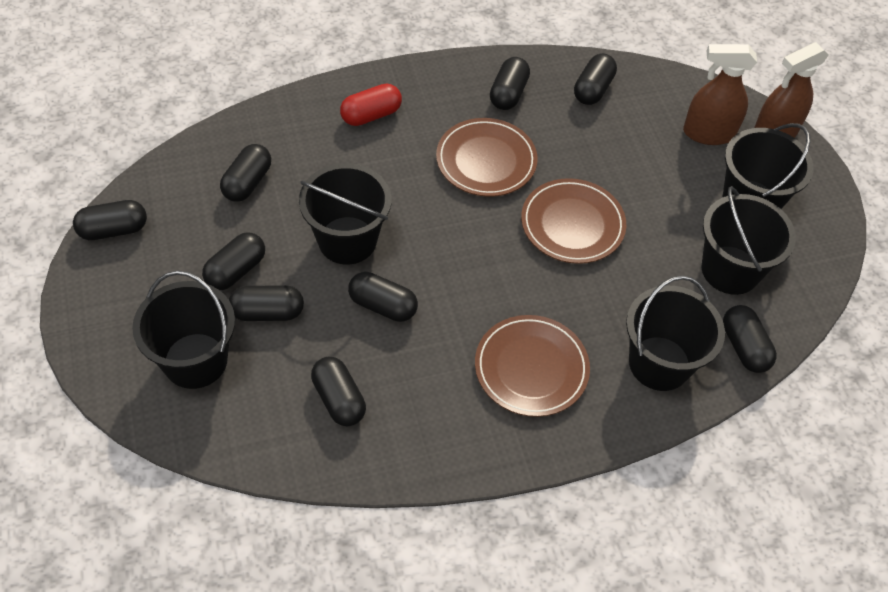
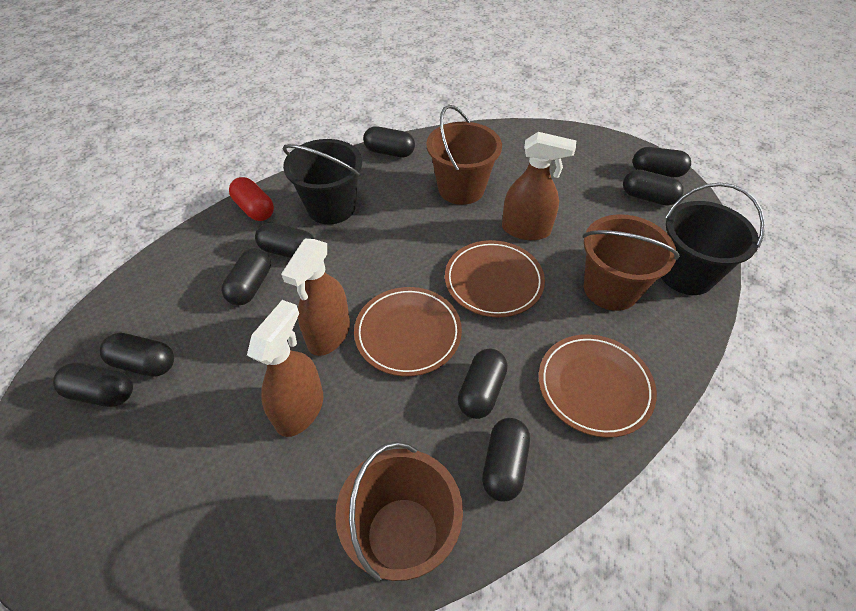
black bucket: 5 -> 2
brown bucket: 0 -> 3
brown spray bottle: 2 -> 3

